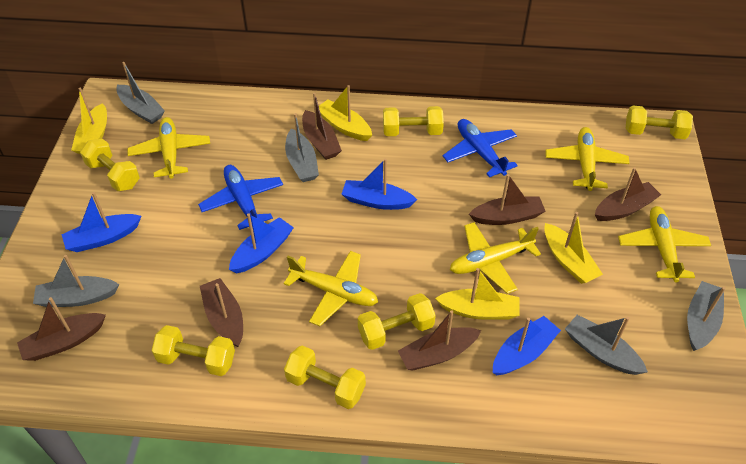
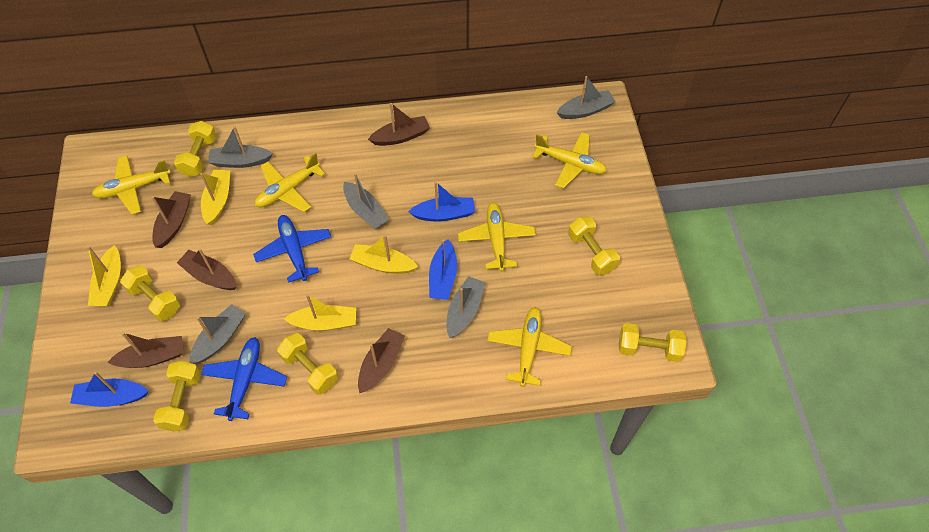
blue boat: 4 -> 3
brown boat: 6 -> 5

